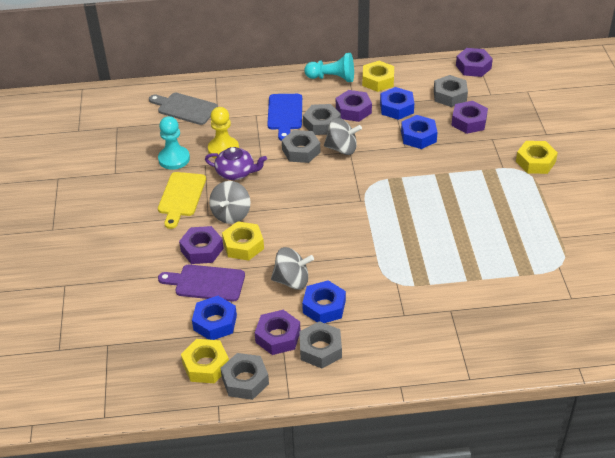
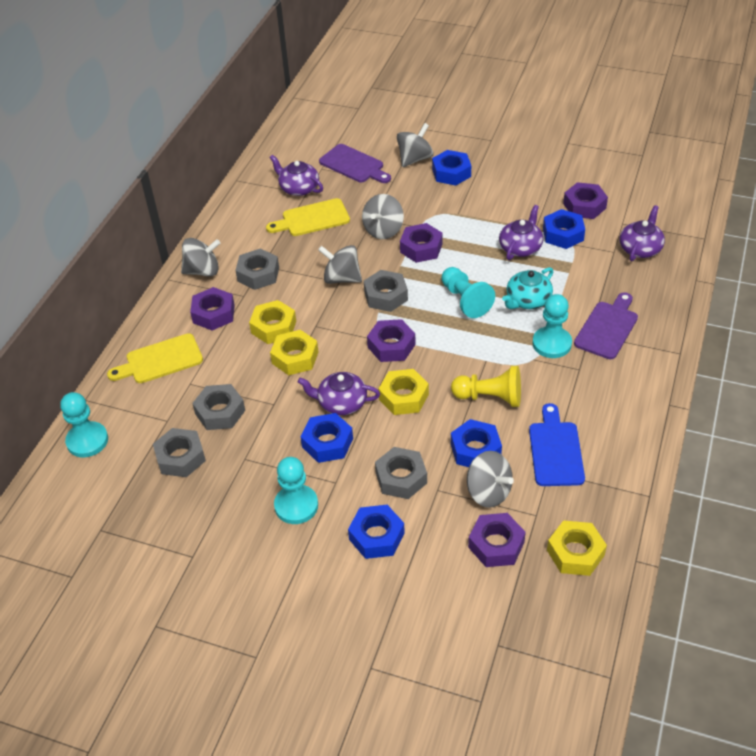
blue nut: 4 -> 5
grey cutting board: 1 -> 0
grey spinning top: 3 -> 5
purple cutting board: 1 -> 2
purple teapot: 1 -> 4
turquoise pawn: 2 -> 4
turquoise teapot: 0 -> 1
yellow cutting board: 1 -> 2

